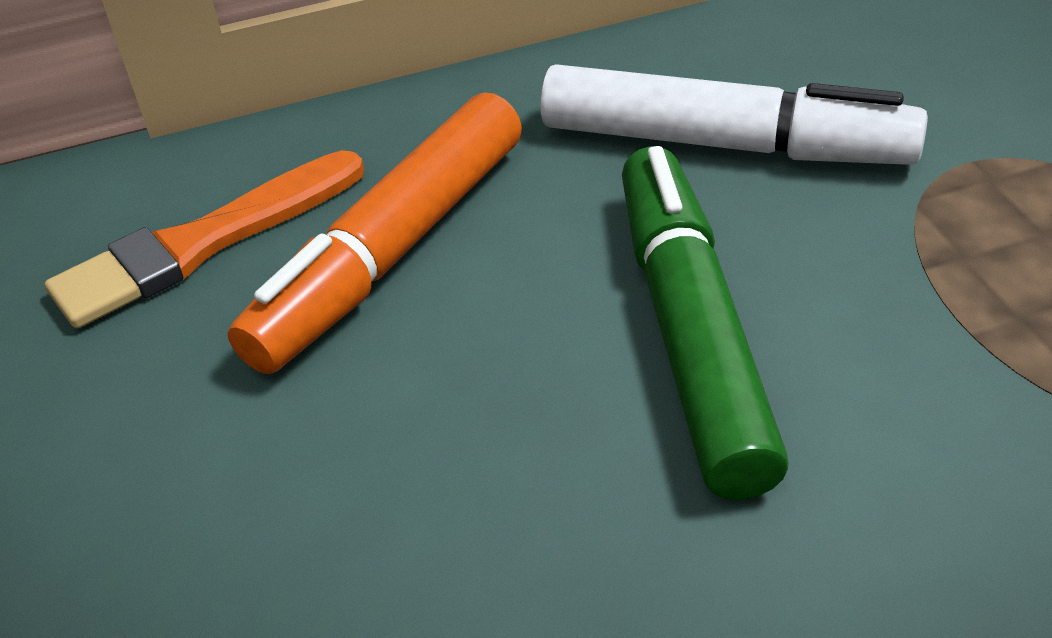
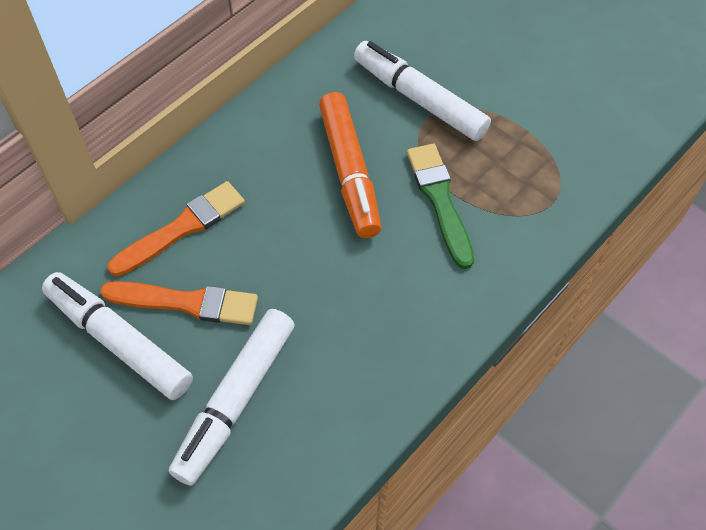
green brush: 0 -> 1
green marker: 1 -> 0
orange brush: 1 -> 2
white marker: 1 -> 3

